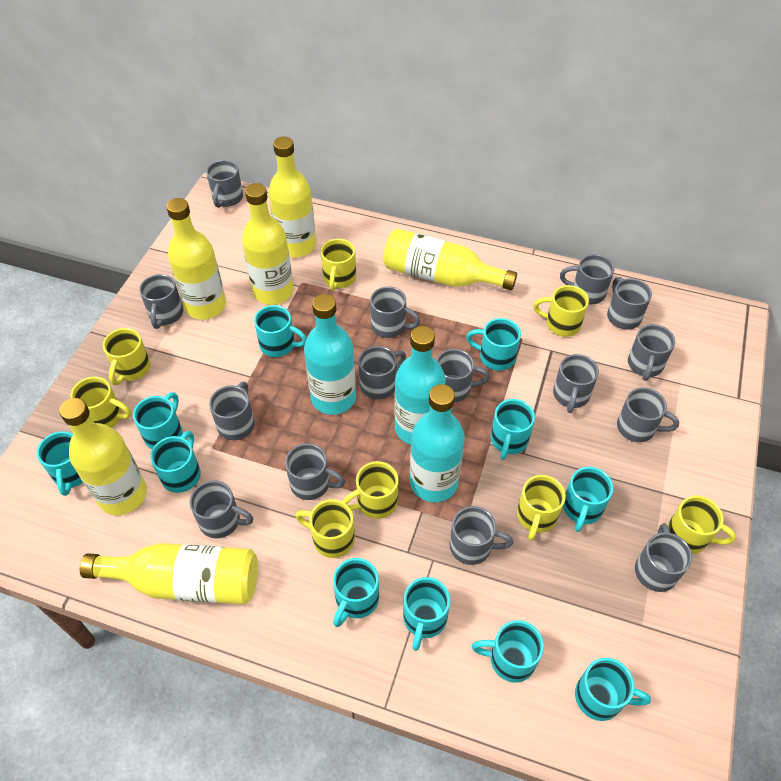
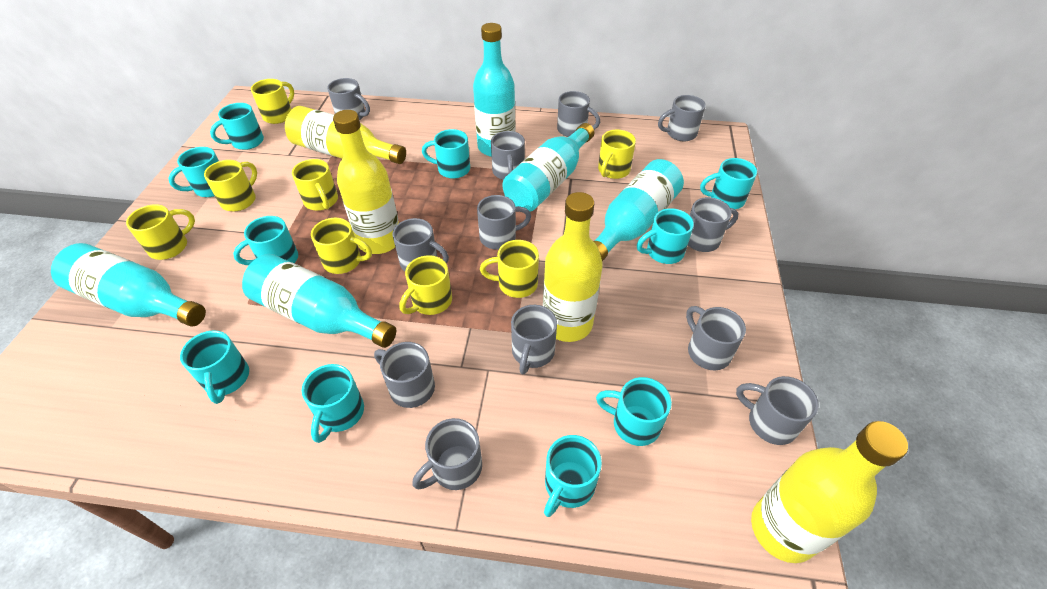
grey mug: 15 -> 12
turquoise bottle: 3 -> 5
turquoise mug: 11 -> 10
yellow bottle: 6 -> 4

